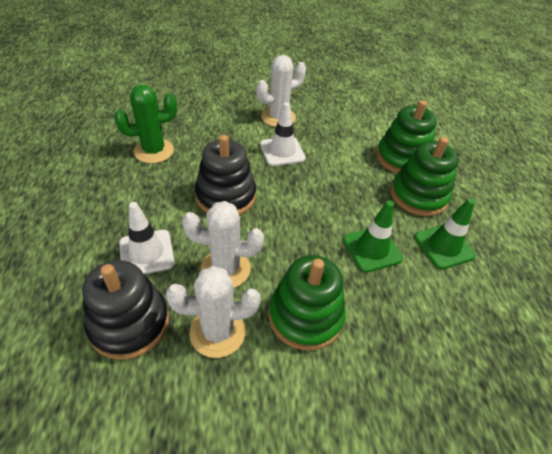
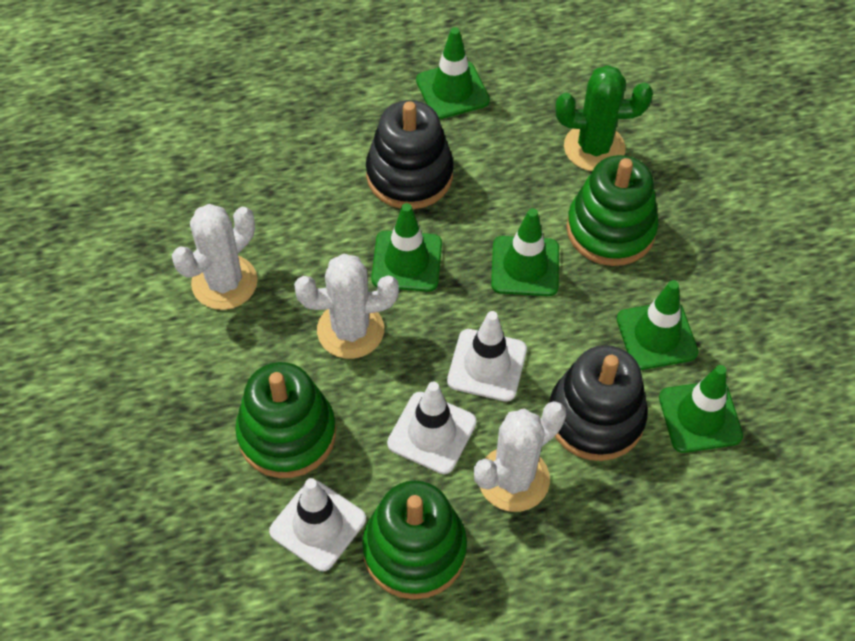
green traffic cone: 2 -> 5
white traffic cone: 2 -> 3

